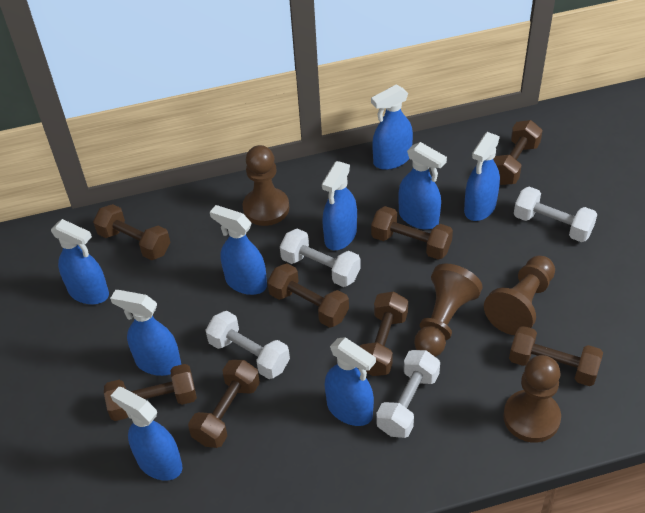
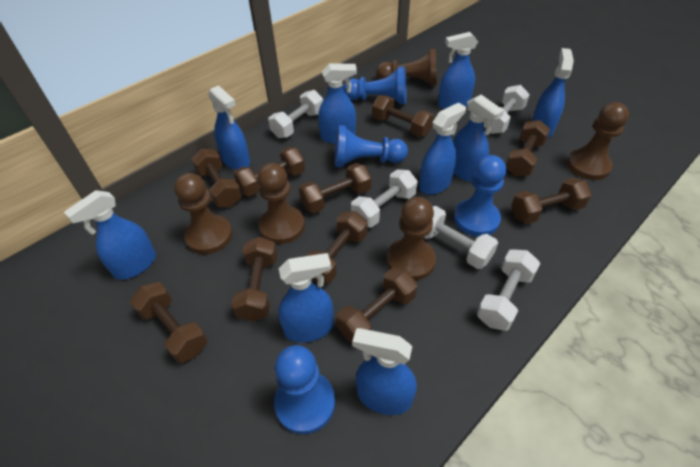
blue pawn: 0 -> 4
brown dumbbell: 8 -> 10
brown pawn: 4 -> 5
white dumbbell: 4 -> 5

